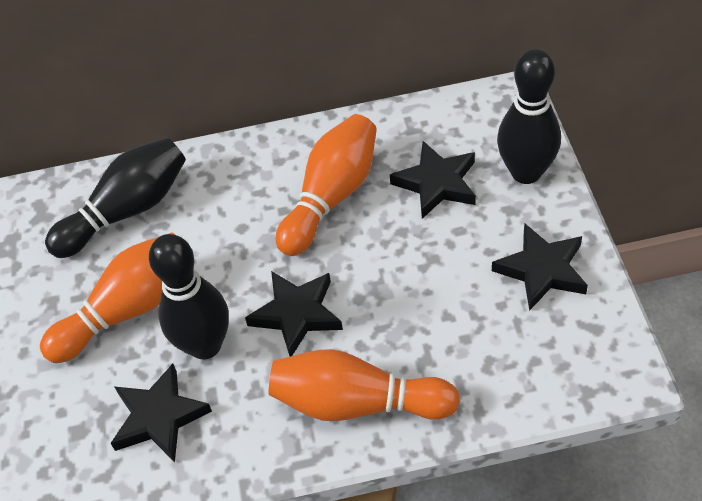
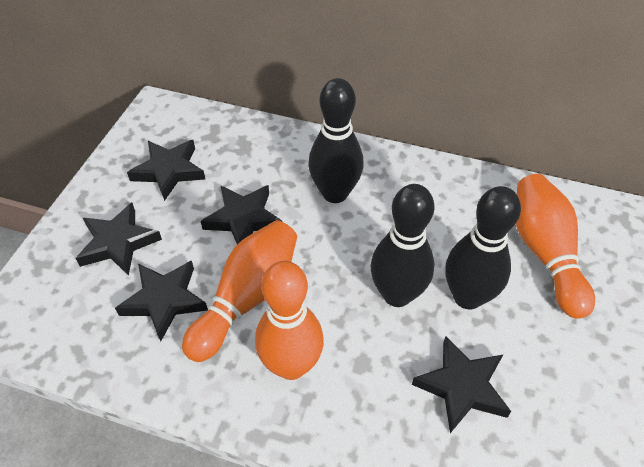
black star: 4 -> 5

